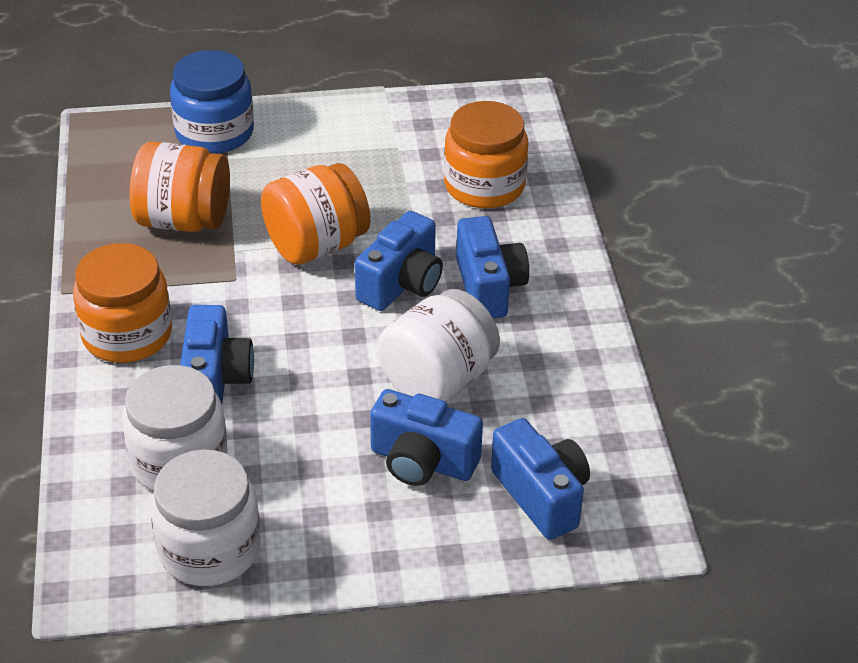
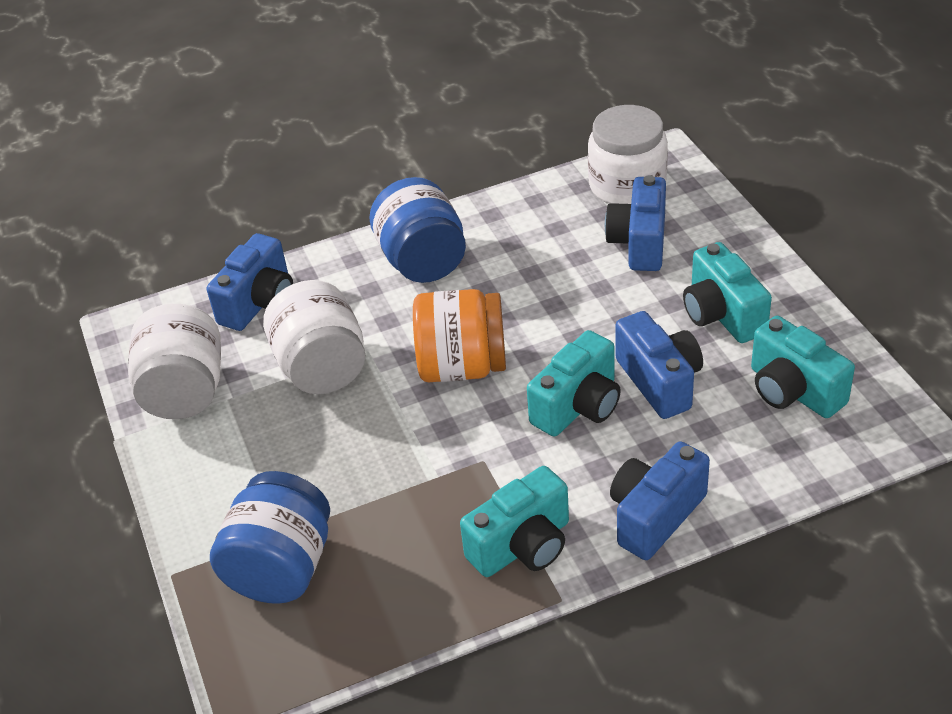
blue camera: 5 -> 4
blue jar: 1 -> 2
orange jar: 4 -> 1
turquoise camera: 0 -> 4

